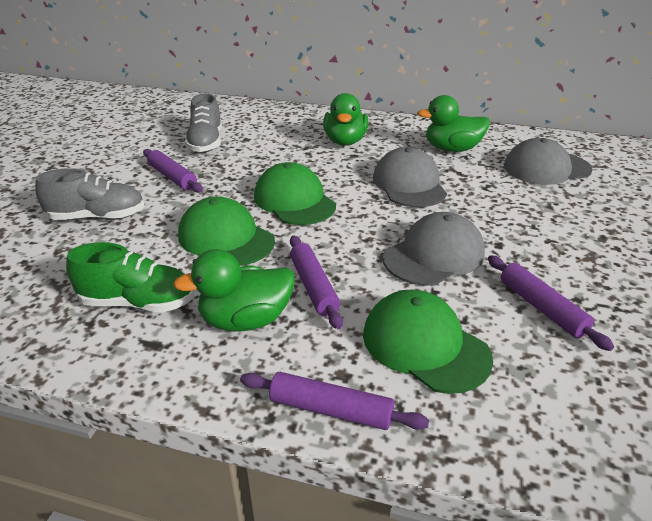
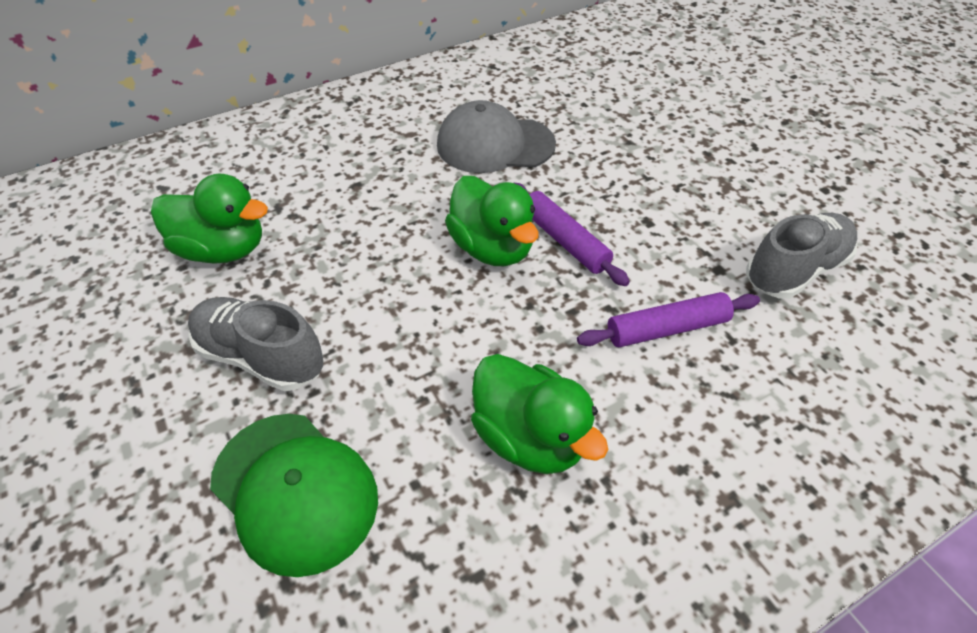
green cap: 3 -> 1
green shoe: 1 -> 0
grey cap: 3 -> 1
purple rolling pin: 4 -> 2

